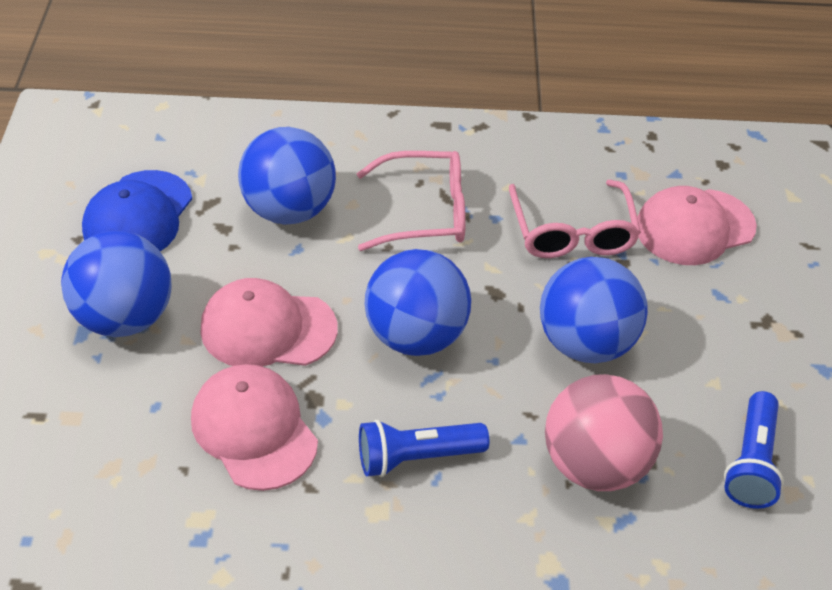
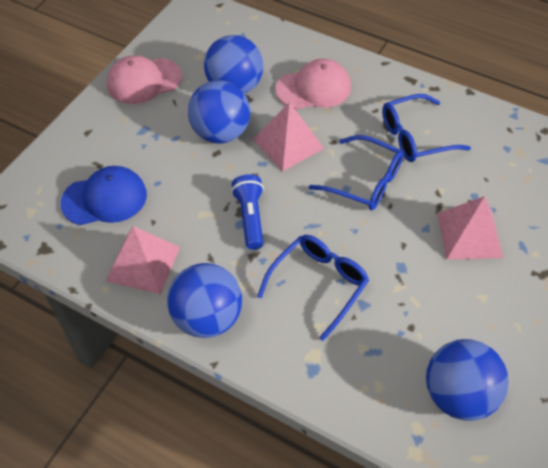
blue flashlight: 2 -> 1
blue glasses: 0 -> 3
pink ball: 1 -> 0
pink cap: 3 -> 2
pink glasses: 2 -> 0
pink pyramid: 0 -> 3

